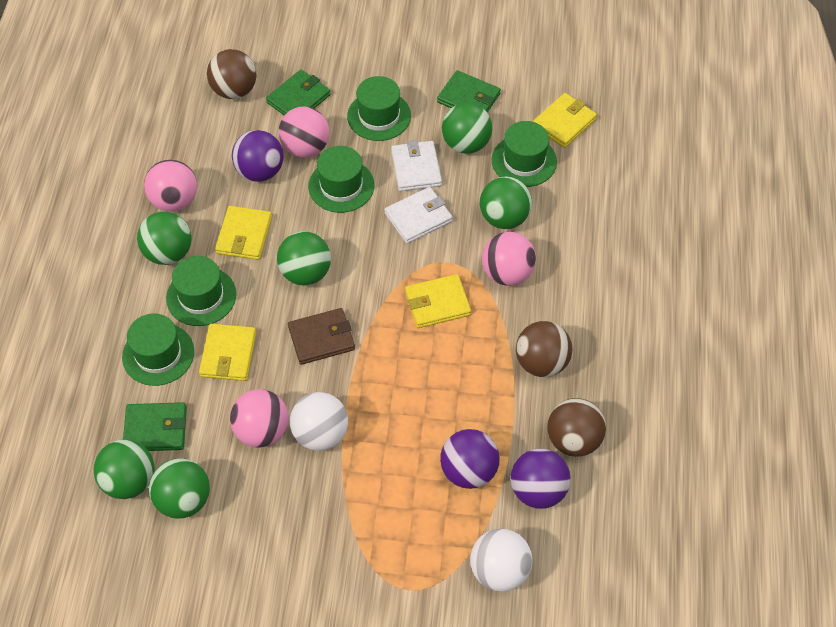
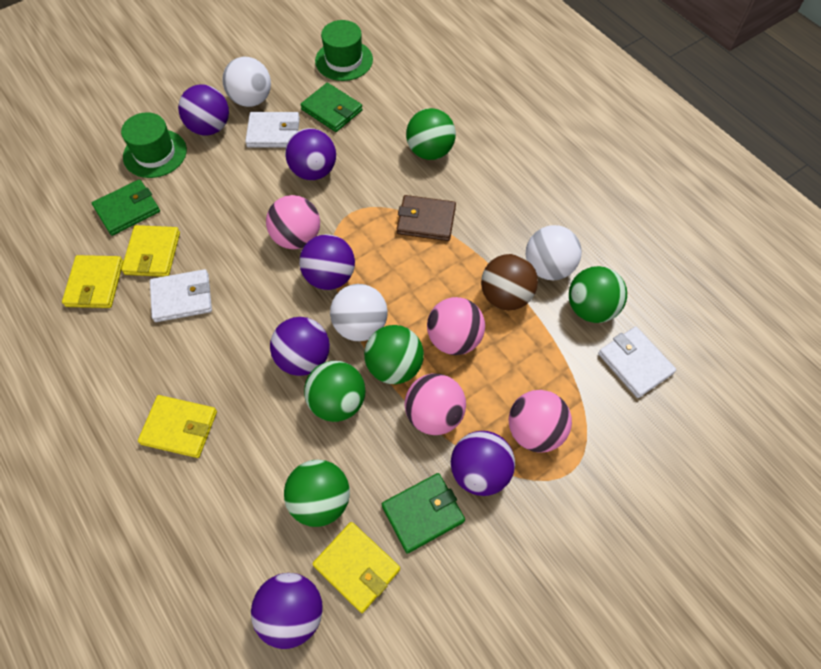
brown ball: 3 -> 1
green ball: 6 -> 5
green hat: 5 -> 2
purple ball: 3 -> 6
white ball: 2 -> 3
white wallet: 2 -> 3

